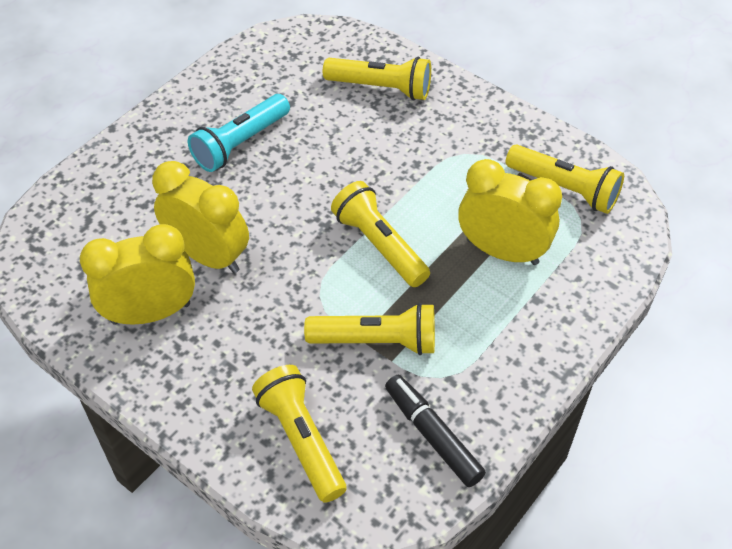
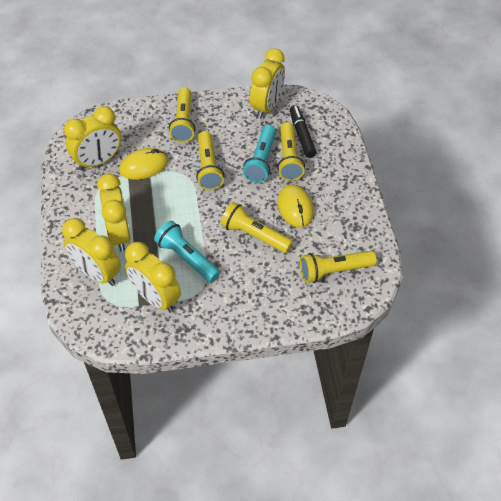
turquoise flashlight: 1 -> 2
yellow clock: 3 -> 5
yellow mouse: 0 -> 2

